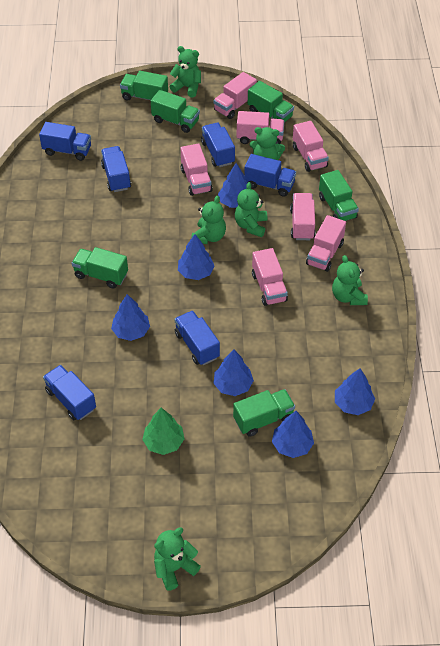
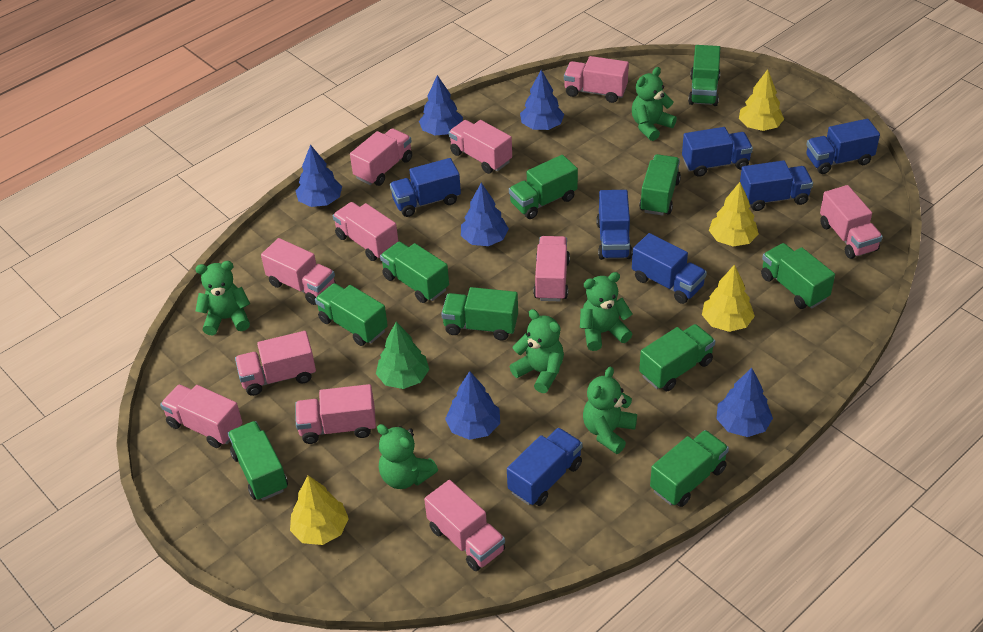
blue truck: 6 -> 7
green truck: 6 -> 10
pink truck: 7 -> 11
yellow tree: 0 -> 4

